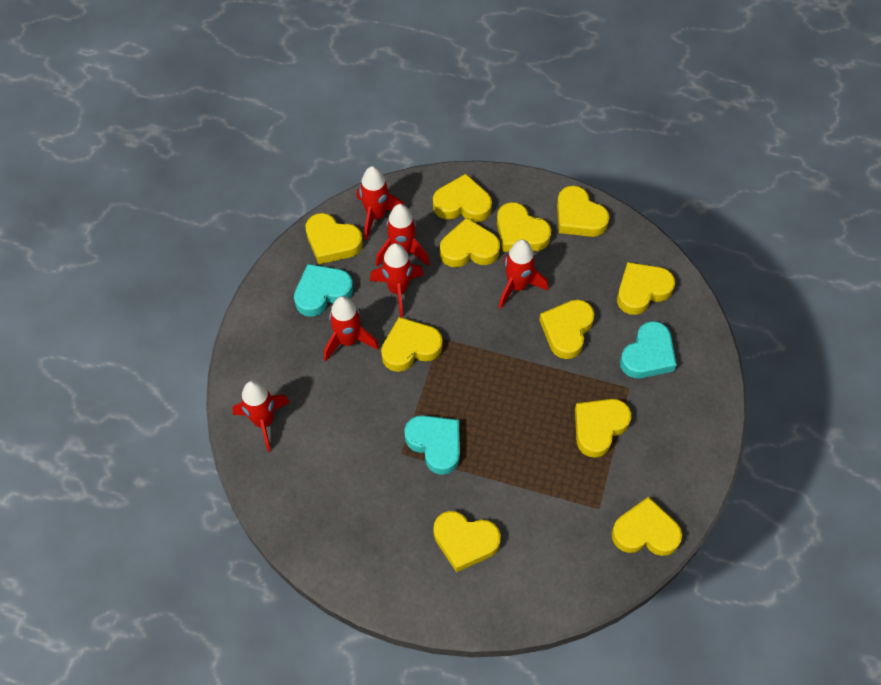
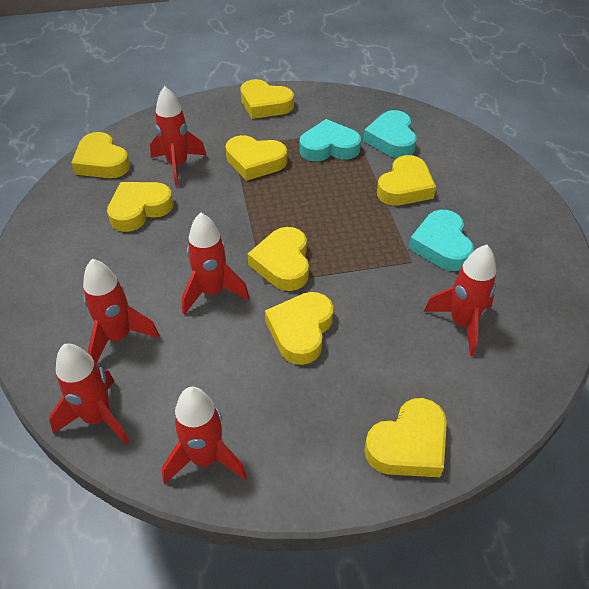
yellow heart: 11 -> 8

